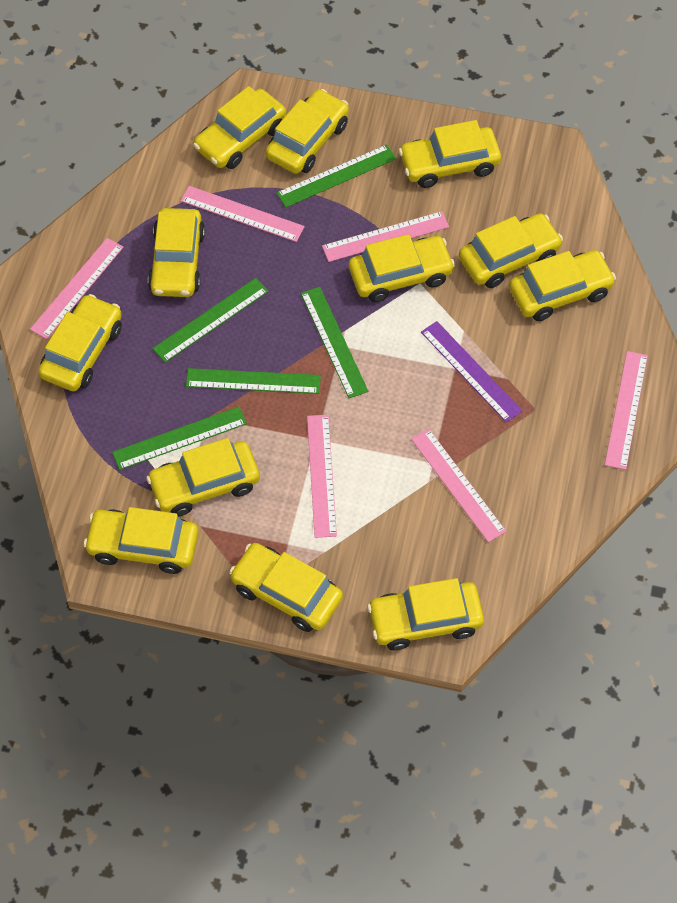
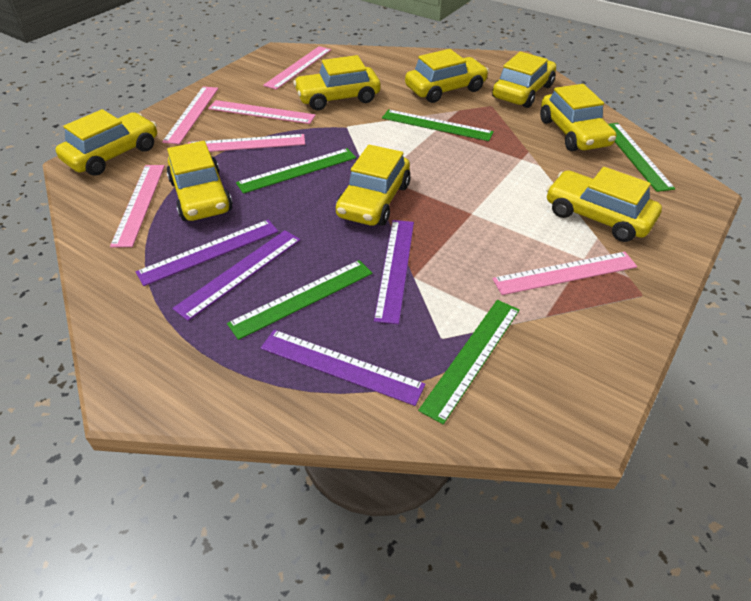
purple ruler: 1 -> 4
yellow car: 12 -> 8

